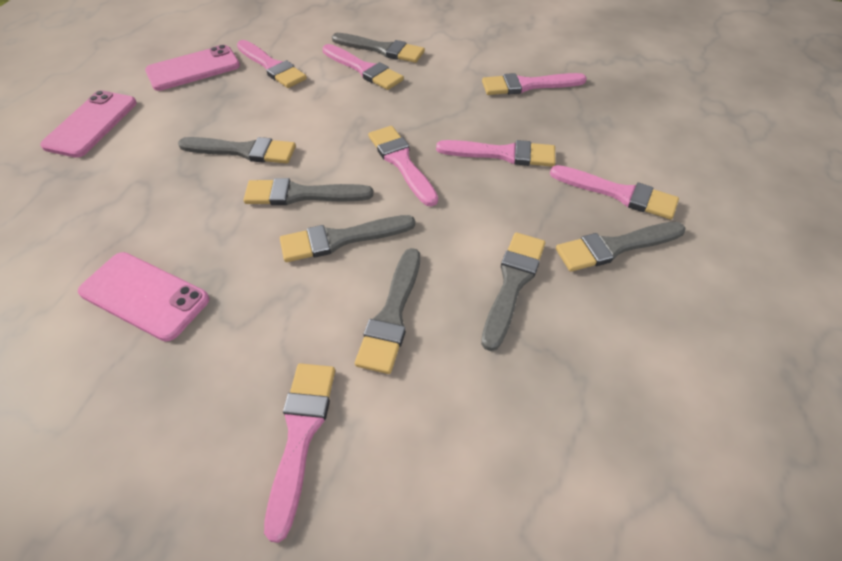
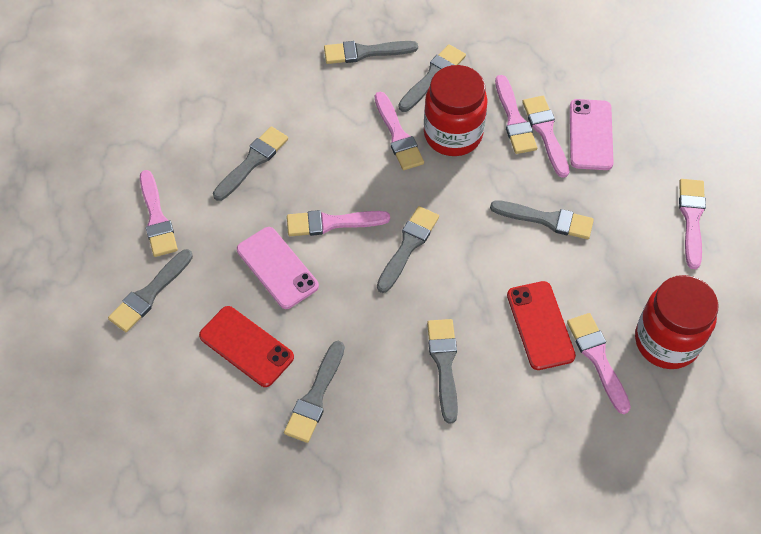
grey brush: 7 -> 8
pink phone: 3 -> 2
red jar: 0 -> 2
red phone: 0 -> 2

